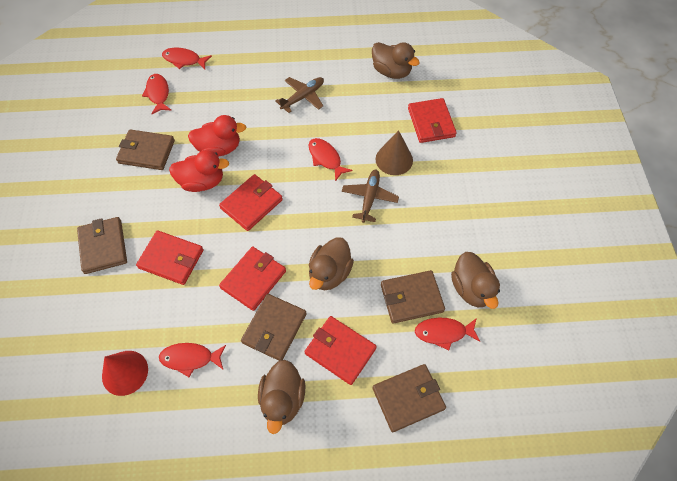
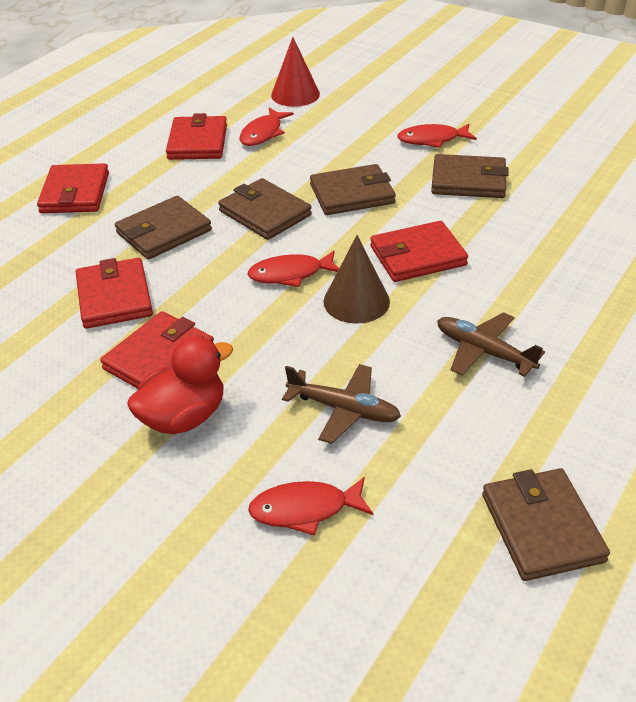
brown duck: 4 -> 0
red duck: 2 -> 1
red fish: 5 -> 4

